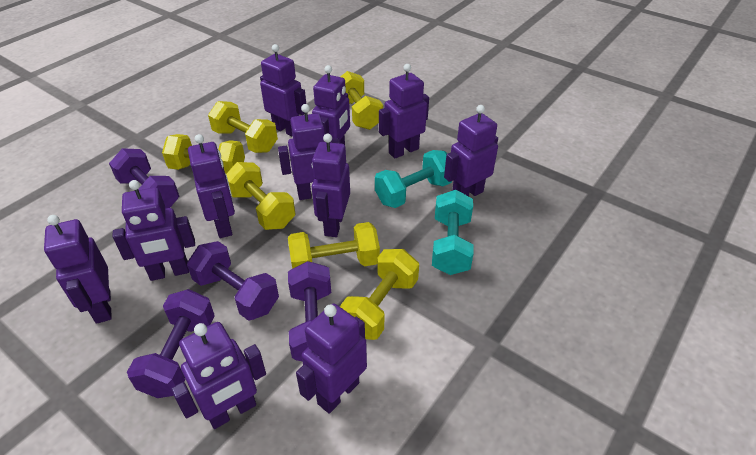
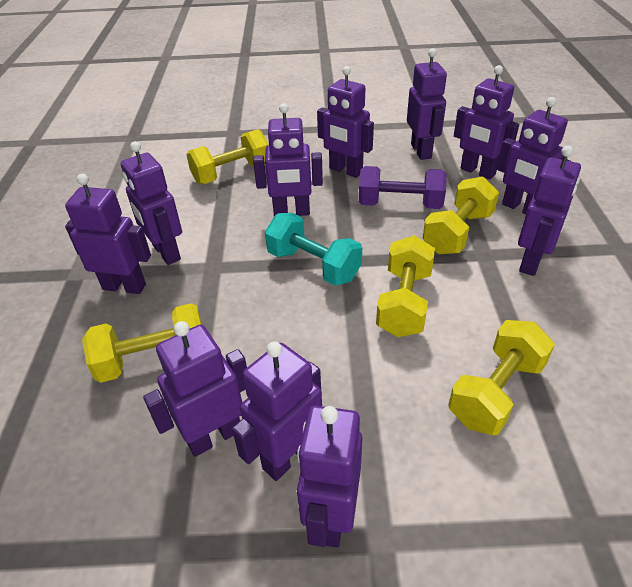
purple dumbbell: 4 -> 1
turquoise dumbbell: 2 -> 1
yellow dumbbell: 6 -> 5

